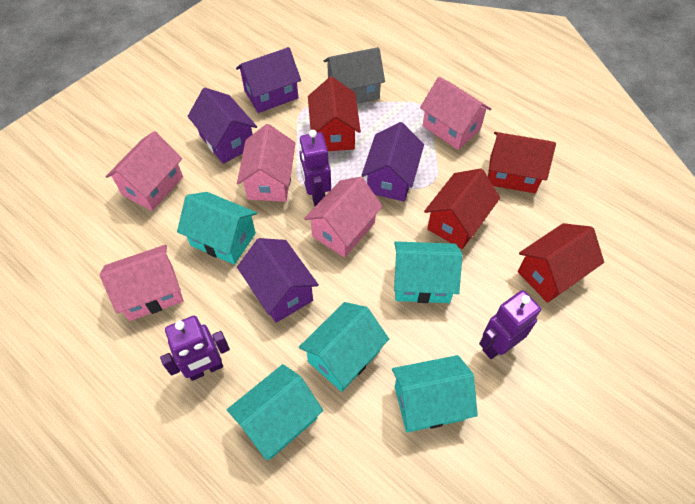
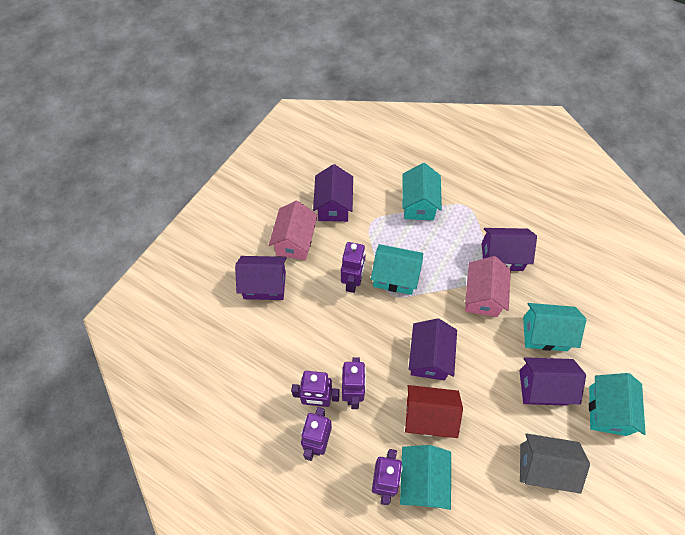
pink house: 5 -> 2
purple house: 4 -> 5
purple robot: 3 -> 5
red house: 4 -> 1

